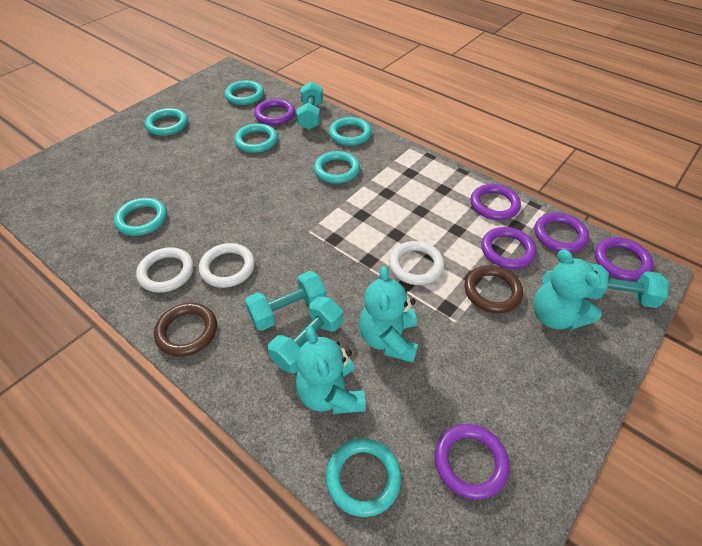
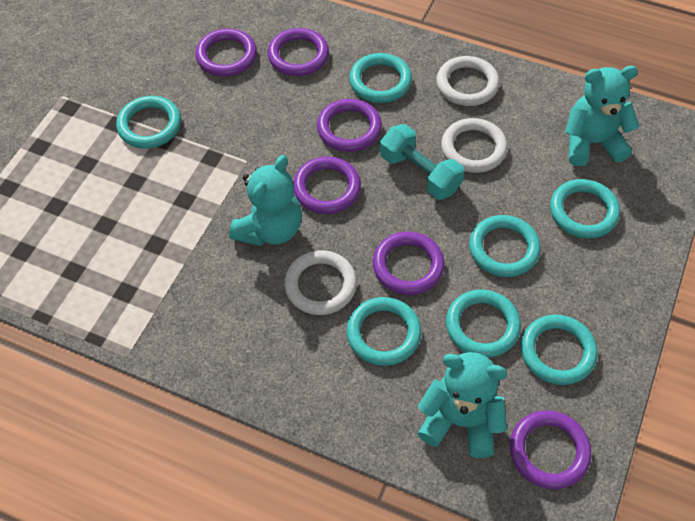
brown ring: 2 -> 0
turquoise dumbbell: 4 -> 1

